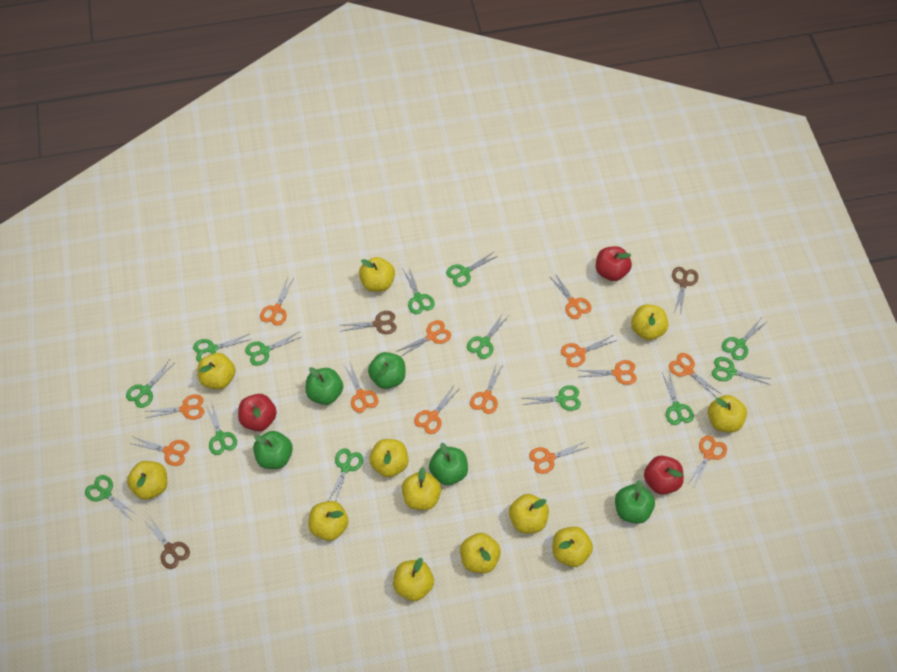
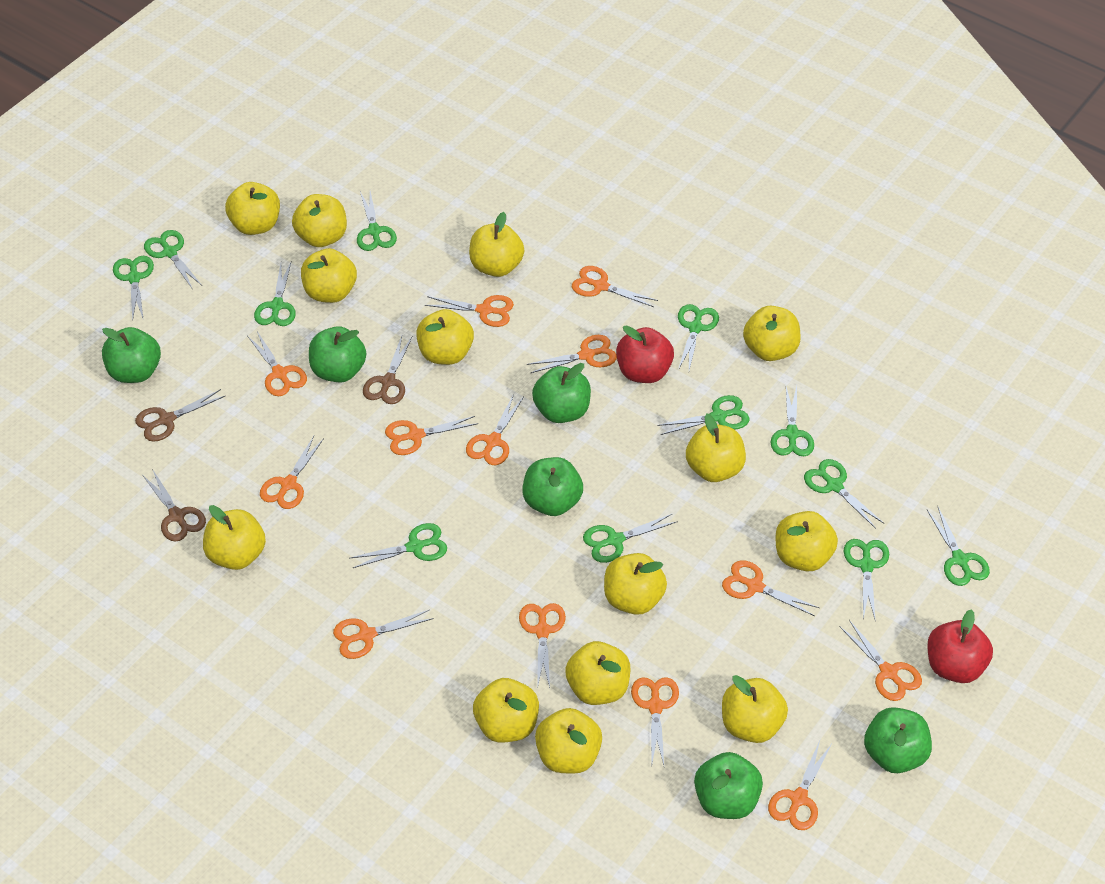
green apple: 5 -> 6
green scissors: 13 -> 12
red apple: 3 -> 2
yellow apple: 12 -> 14

